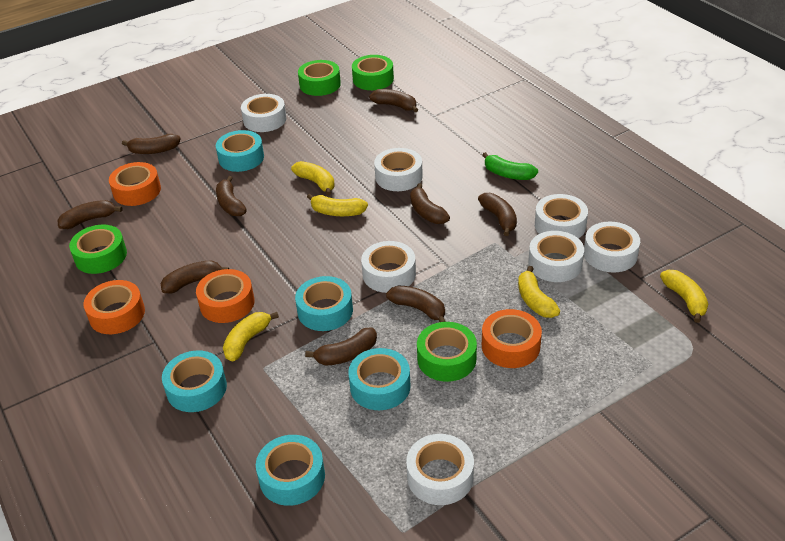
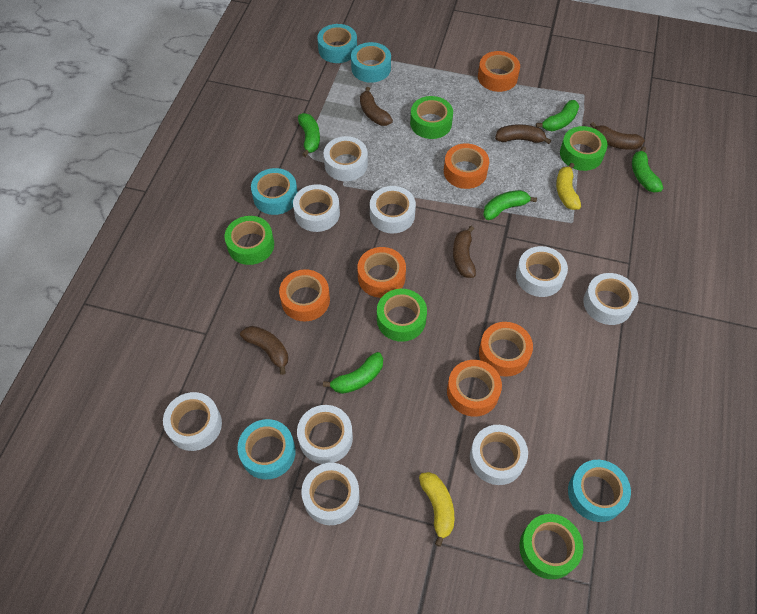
brown banana: 9 -> 5
green banana: 1 -> 5
green tape: 4 -> 5
orange tape: 4 -> 6
white tape: 7 -> 9
yellow banana: 5 -> 2

